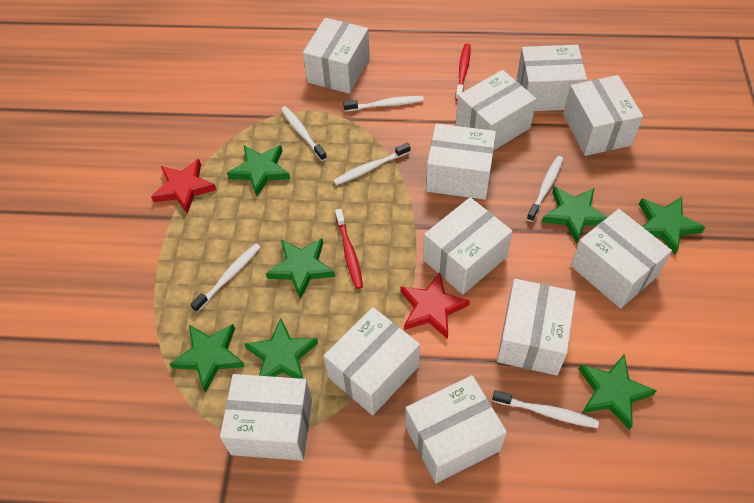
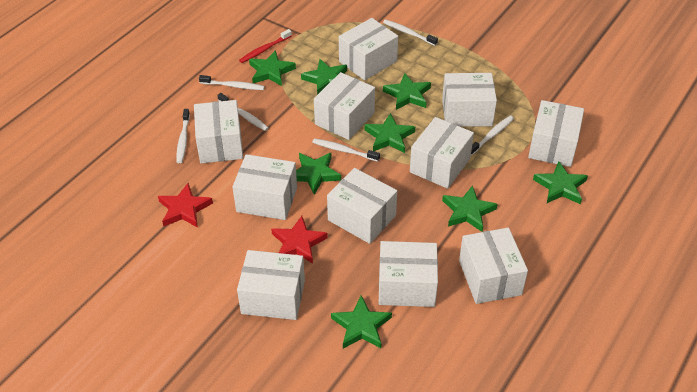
green star: 7 -> 8
red toothbrush: 2 -> 1

